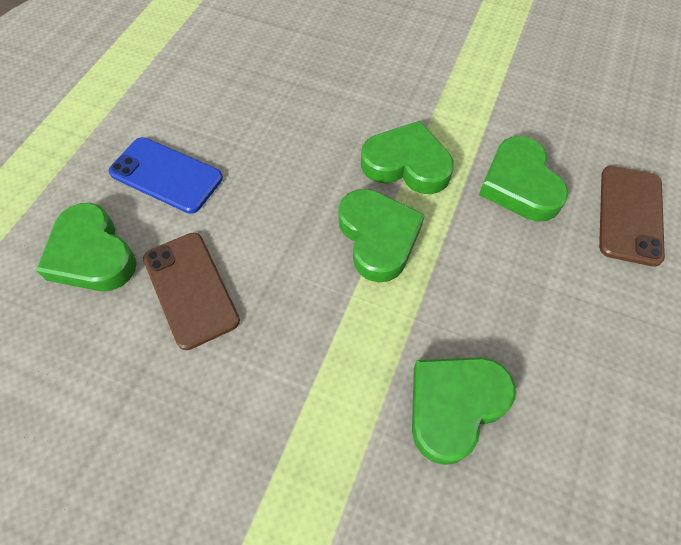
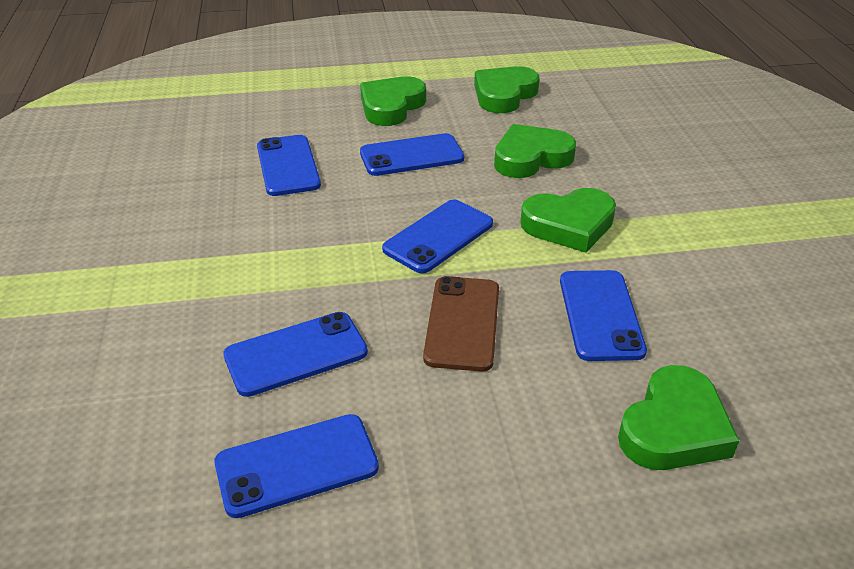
blue phone: 1 -> 6
brown phone: 2 -> 1

